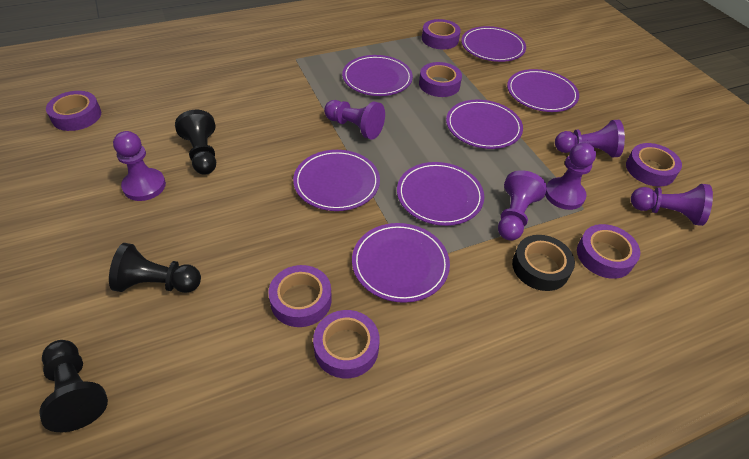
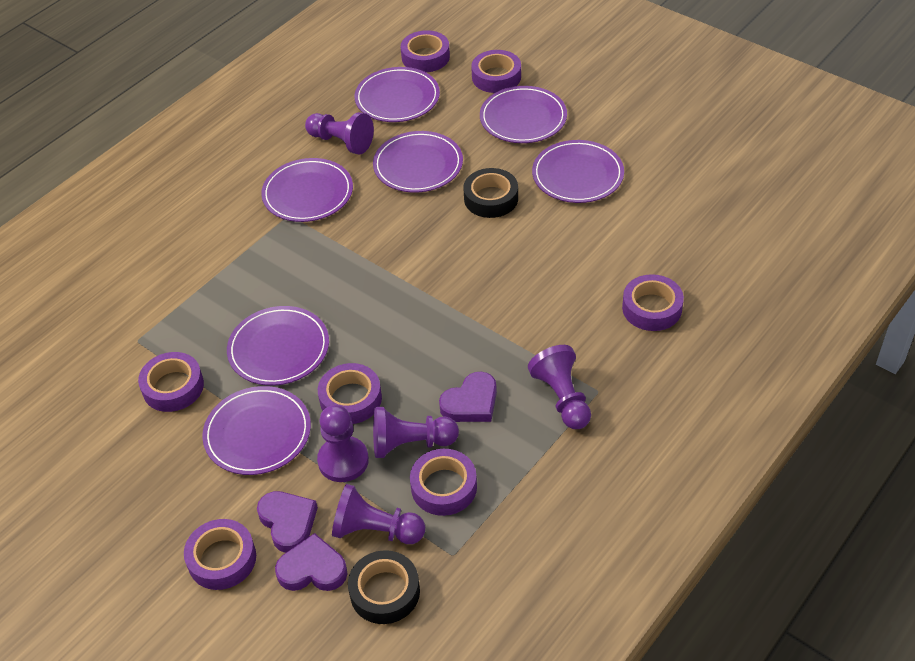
black pawn: 3 -> 0
black tape: 1 -> 2
purple heart: 0 -> 3
purple pawn: 6 -> 5

